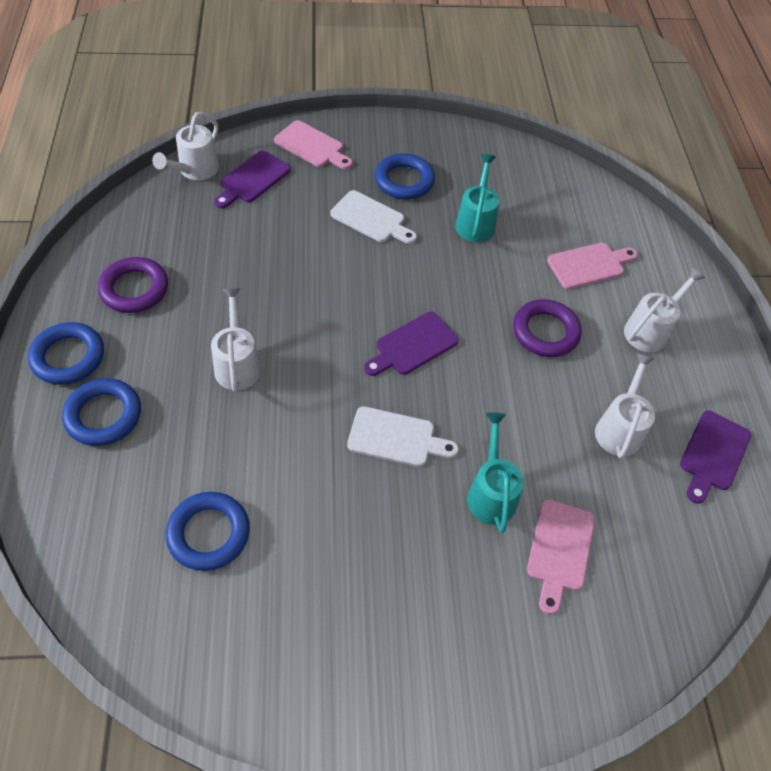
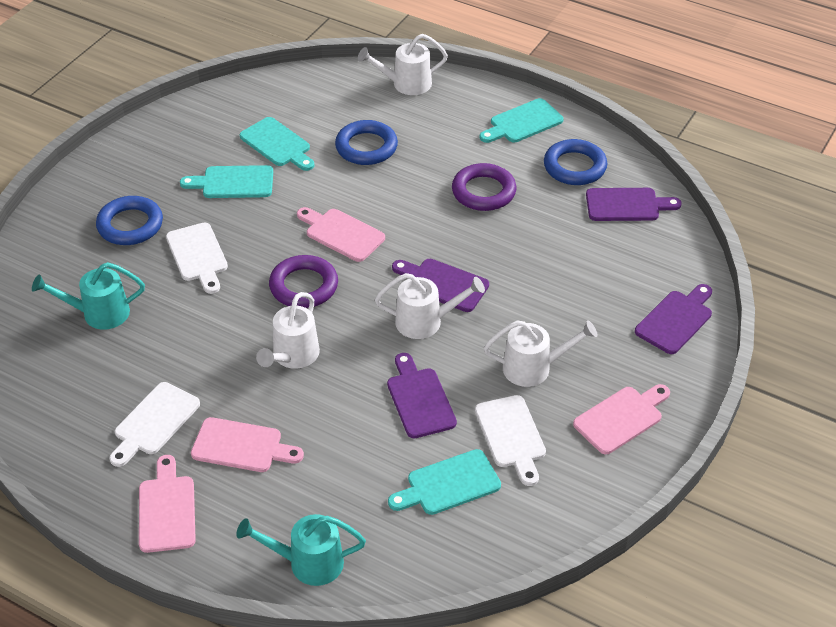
blue ring: 4 -> 3
pink cutting board: 3 -> 4
purple cutting board: 3 -> 4
turquoise cutting board: 0 -> 4
white cutting board: 2 -> 3

